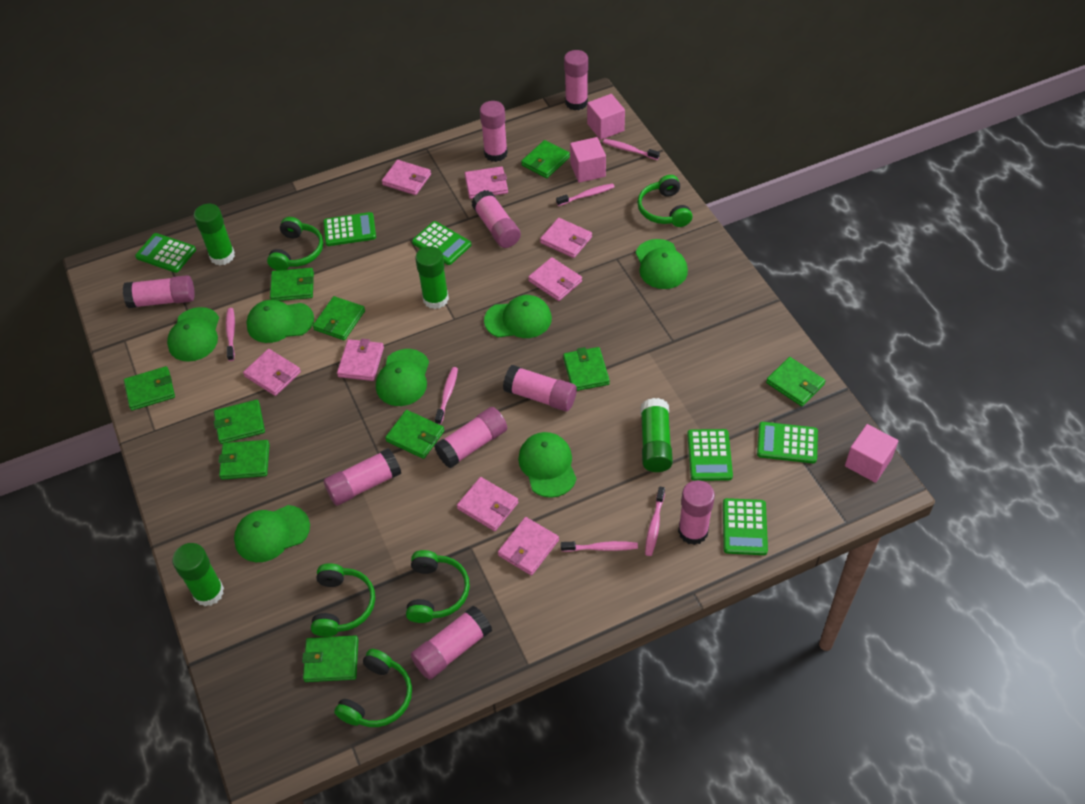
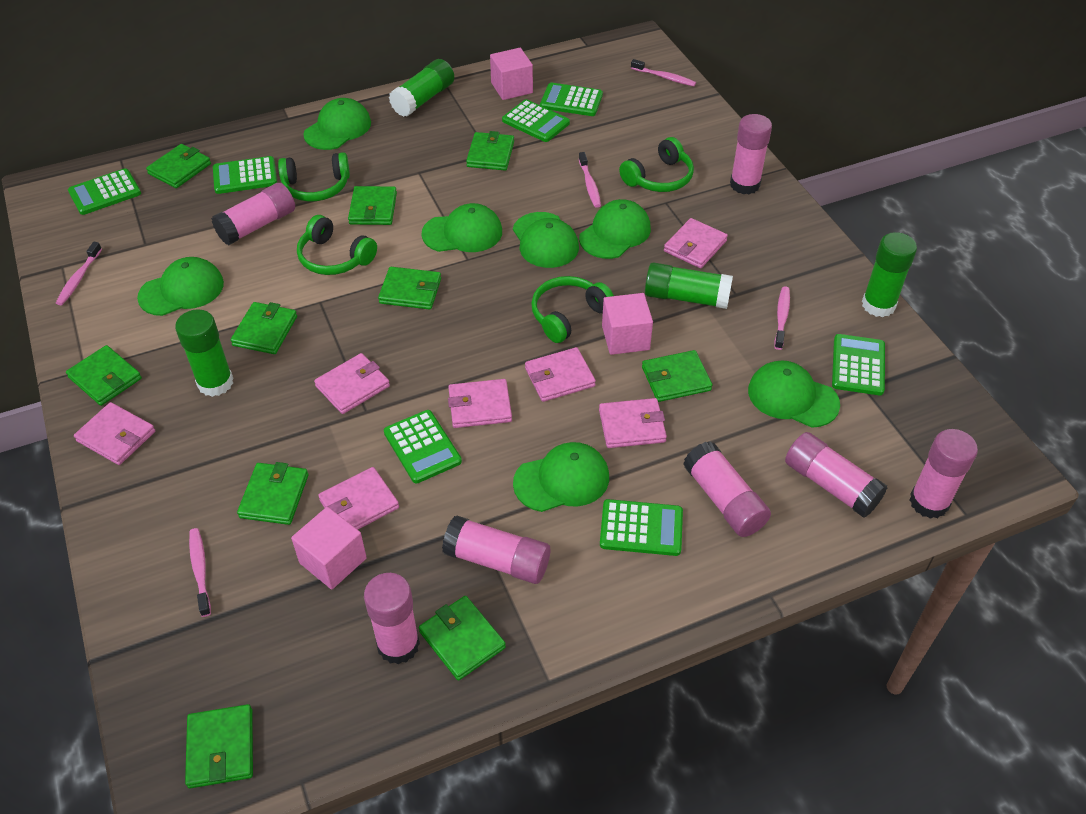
green calculator: 6 -> 7
green headphones: 5 -> 4
pink glue stick: 9 -> 7
pink toothbrush: 6 -> 5
pink wallet: 8 -> 7

